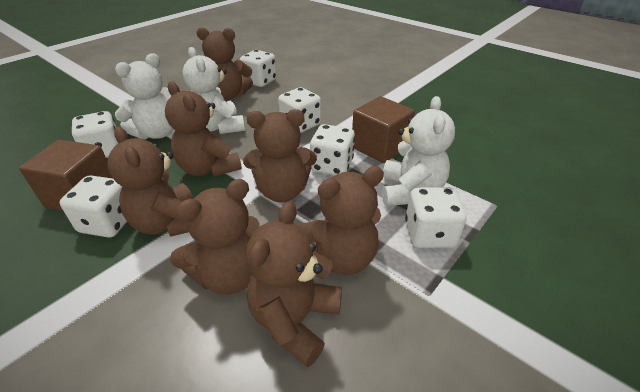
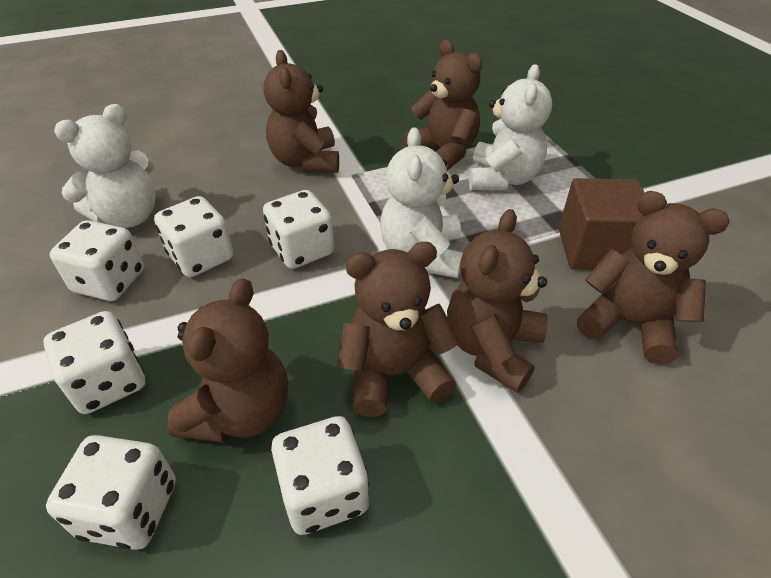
brown cube: 2 -> 1
brown teddy bear: 7 -> 6

